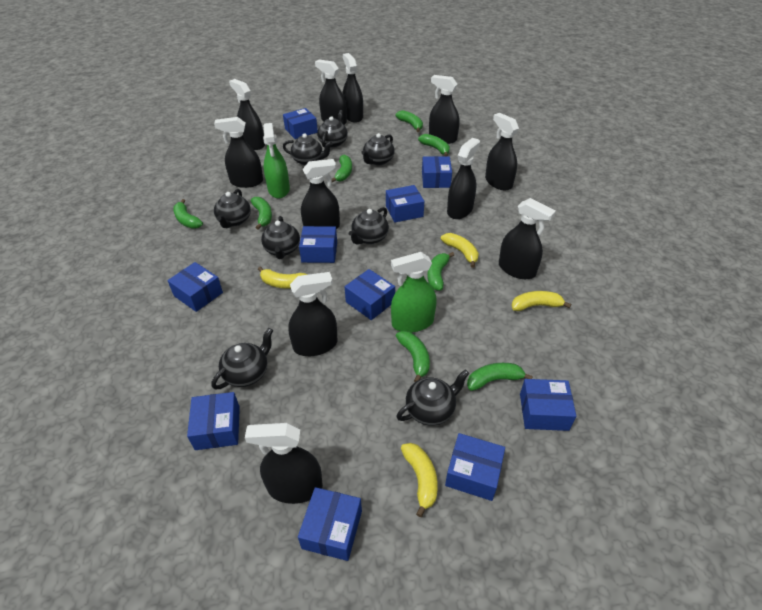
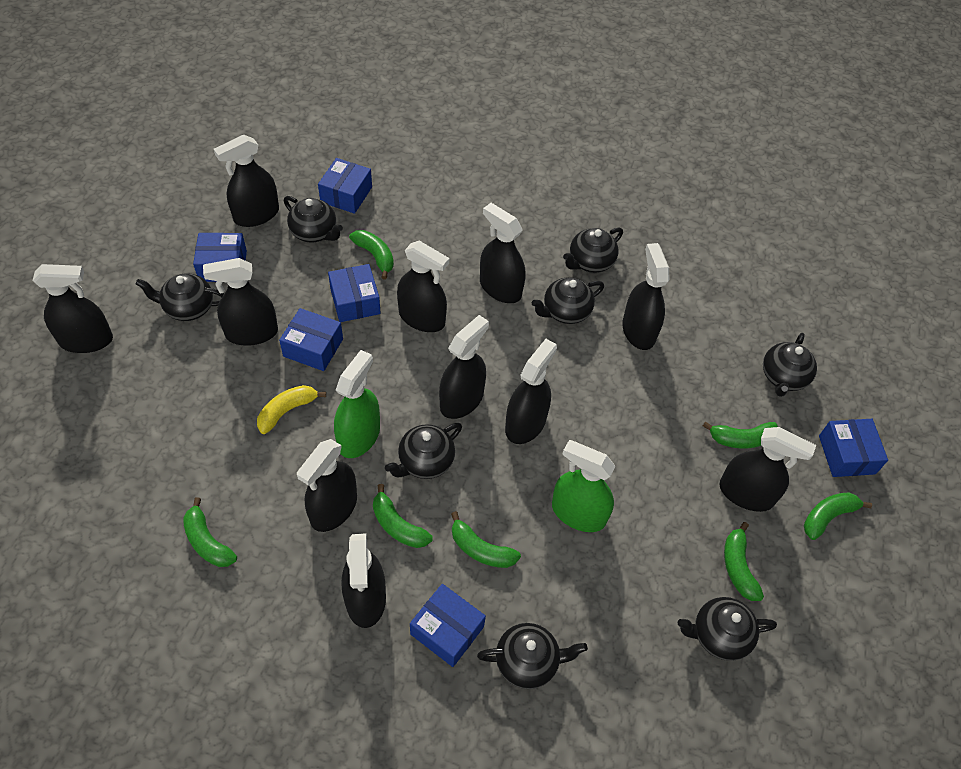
blue box: 10 -> 6
green banana: 8 -> 7
yellow banana: 4 -> 1

